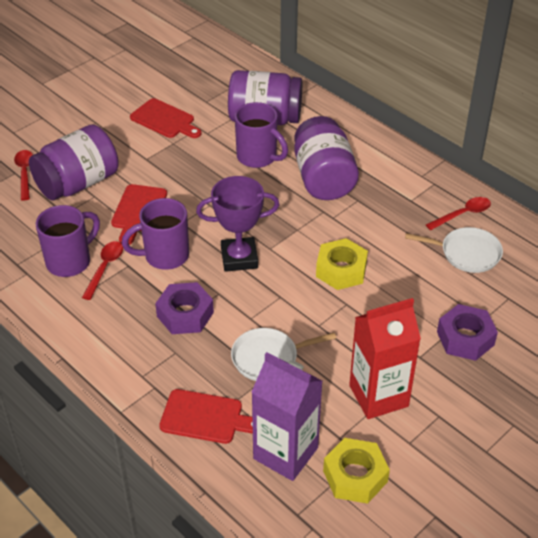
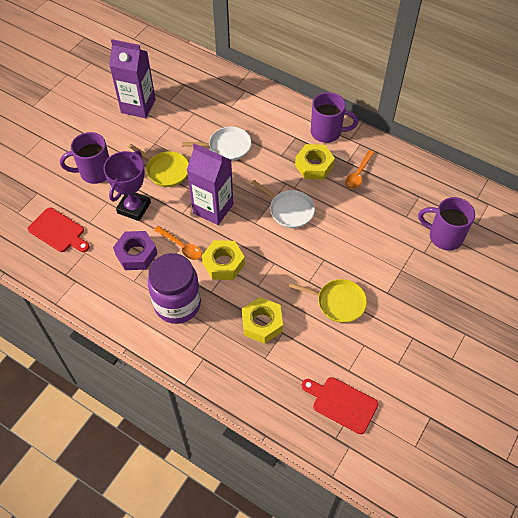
orange spoon: 0 -> 2
purple carton: 1 -> 2
purple jar: 3 -> 1
purple nut: 2 -> 1
red carton: 1 -> 0
red cutting board: 3 -> 2
red spoon: 3 -> 0
yellow nut: 2 -> 3
yellow pan: 0 -> 2

